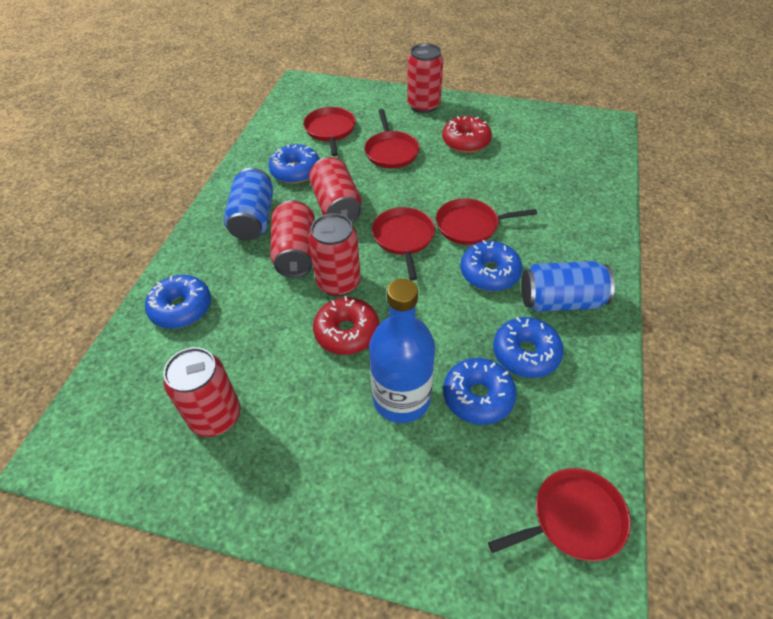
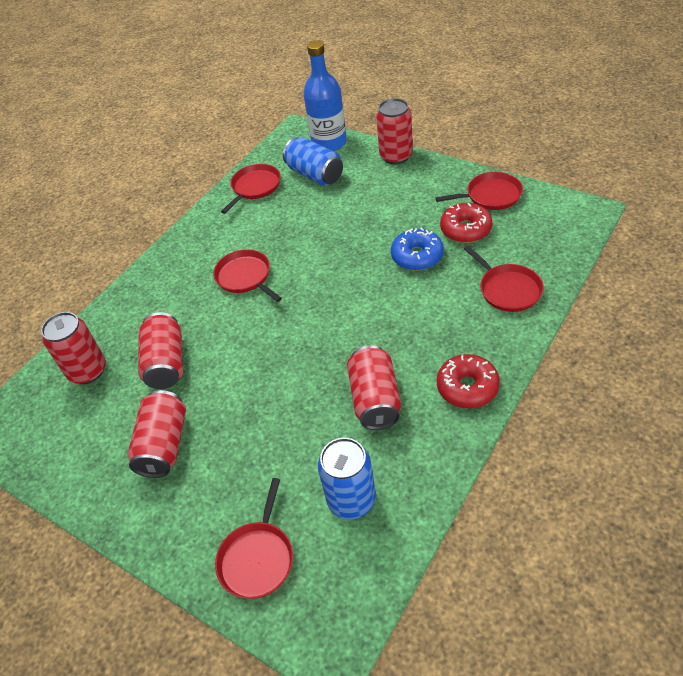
blue donut: 5 -> 1

